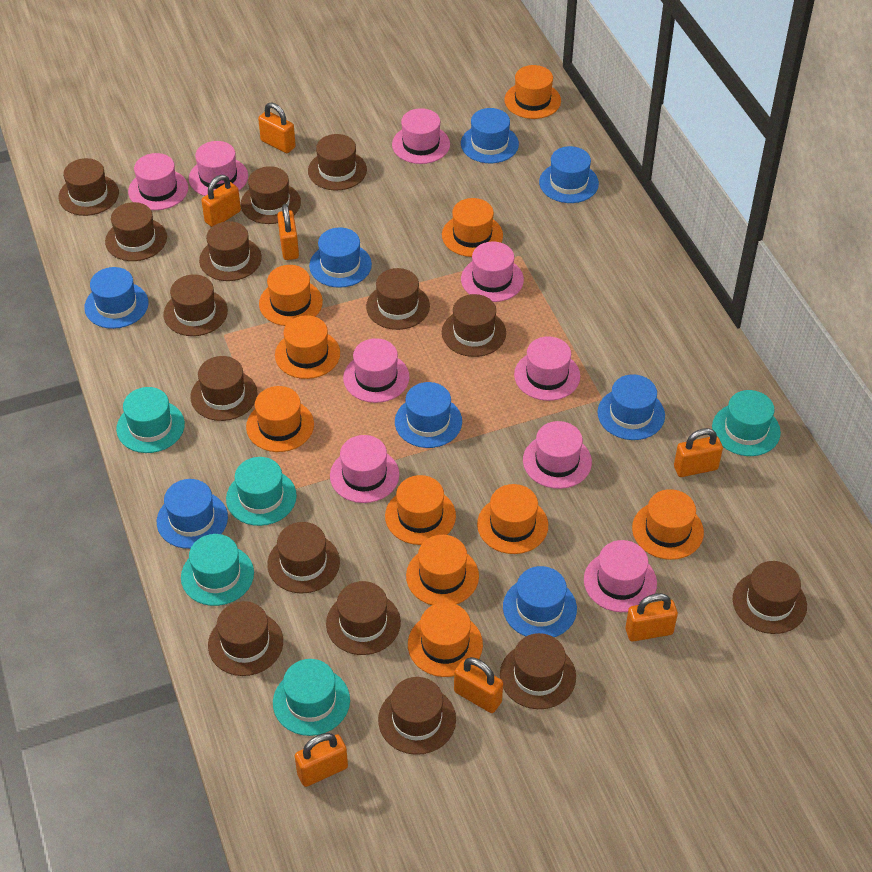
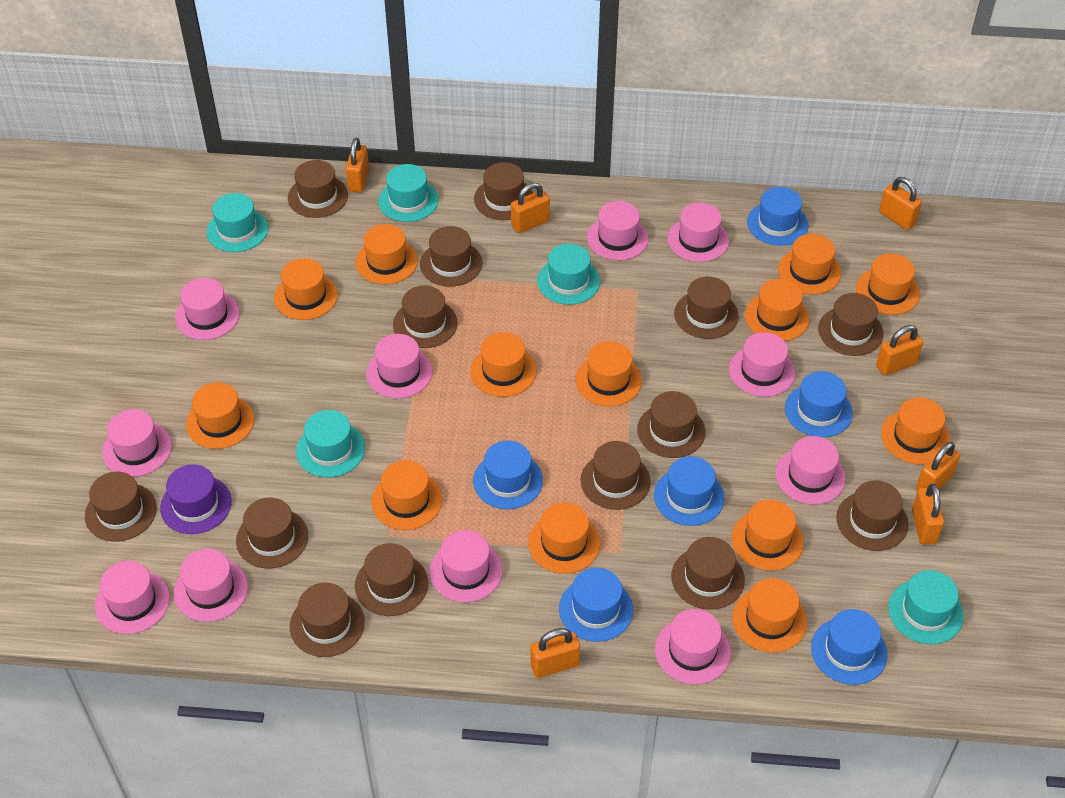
blue hat: 8 -> 6
brown hat: 15 -> 14
orange hat: 10 -> 13
pink hat: 9 -> 11
purple hat: 0 -> 1

